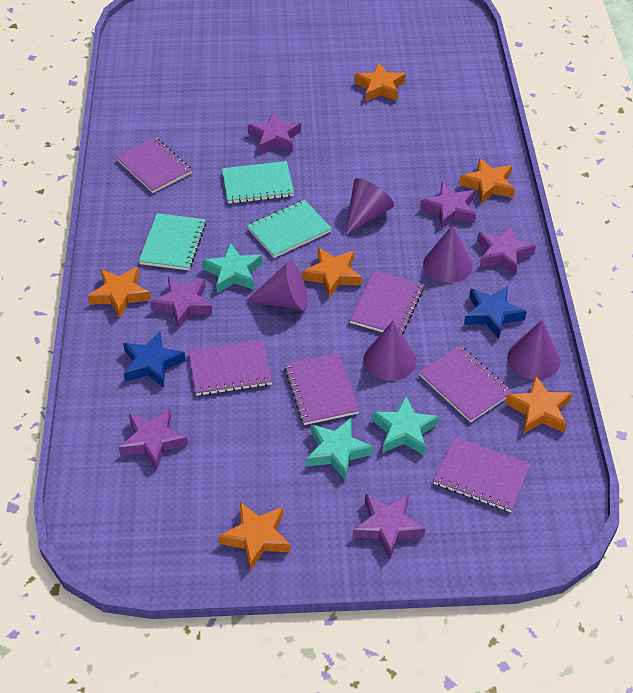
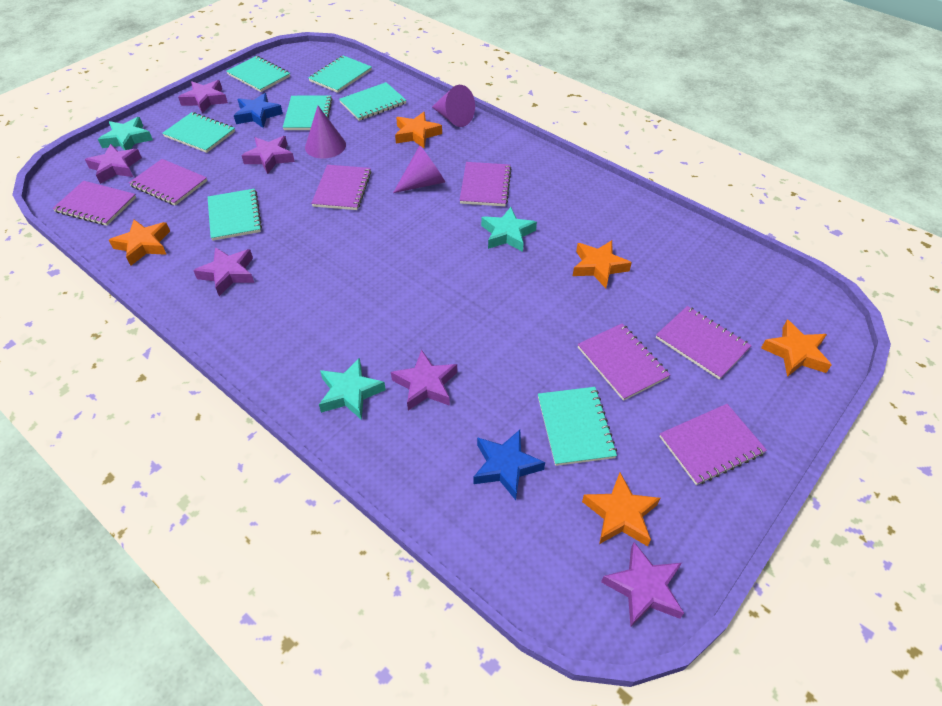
orange star: 6 -> 5
purple cone: 5 -> 3
purple notebook: 6 -> 7
turquoise notebook: 3 -> 7

